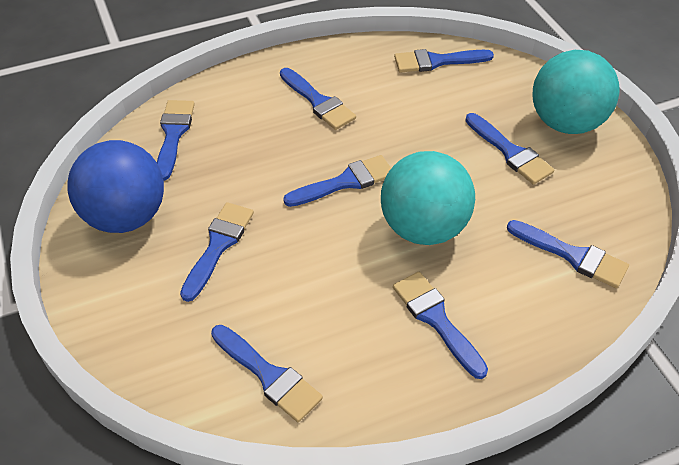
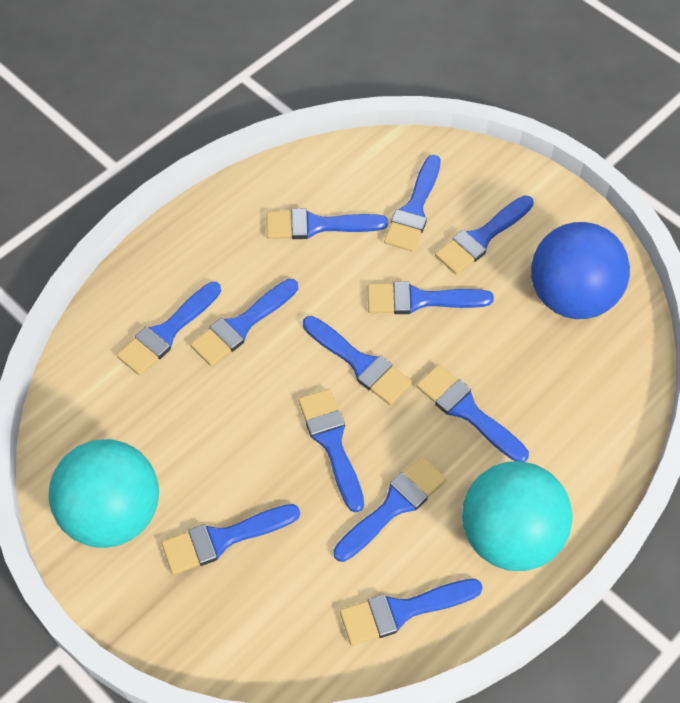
blue brush: 9 -> 12

